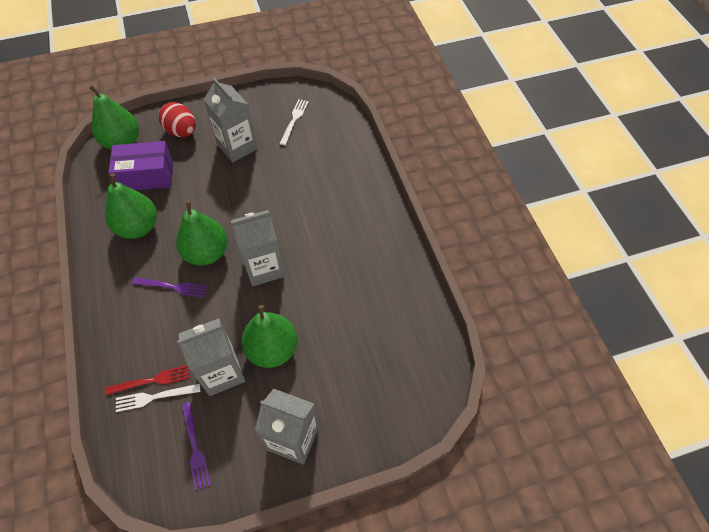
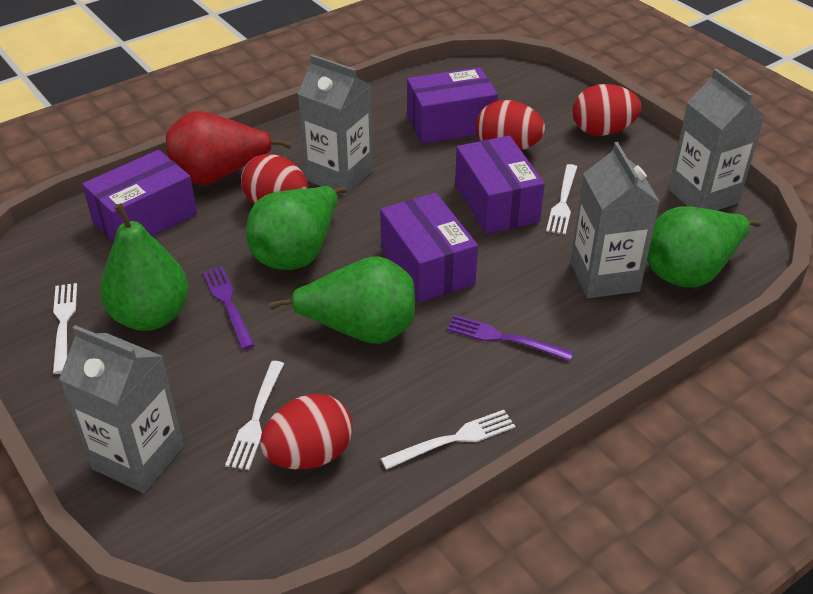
purple box: 1 -> 4
red egg: 1 -> 4
red fork: 1 -> 0
red pear: 0 -> 1
white fork: 2 -> 4

